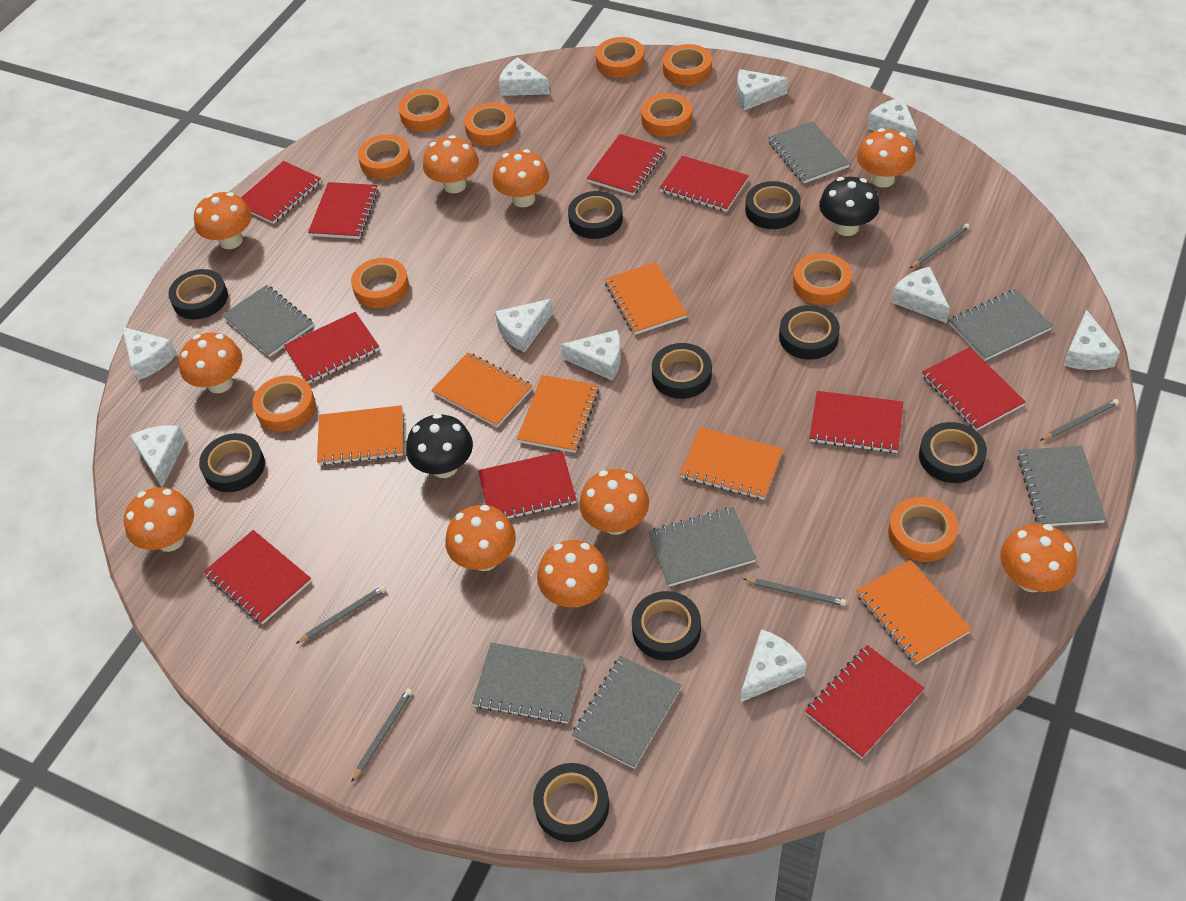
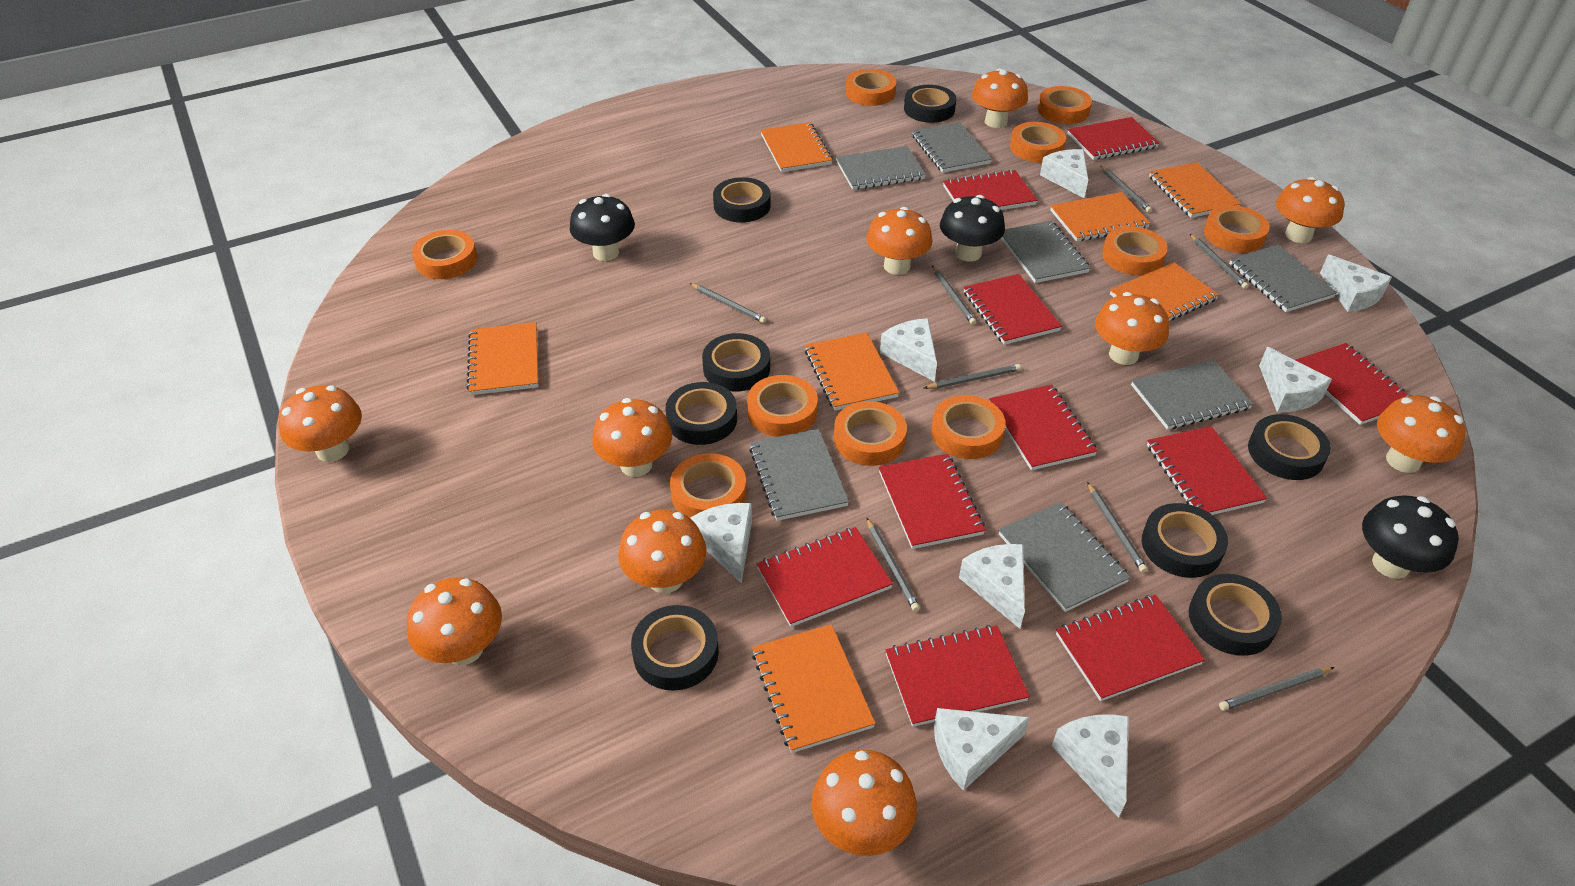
black mushroom: 2 -> 3
black tape: 9 -> 8
grey pencil: 5 -> 8
orange notebook: 6 -> 7
white cheese: 10 -> 8

